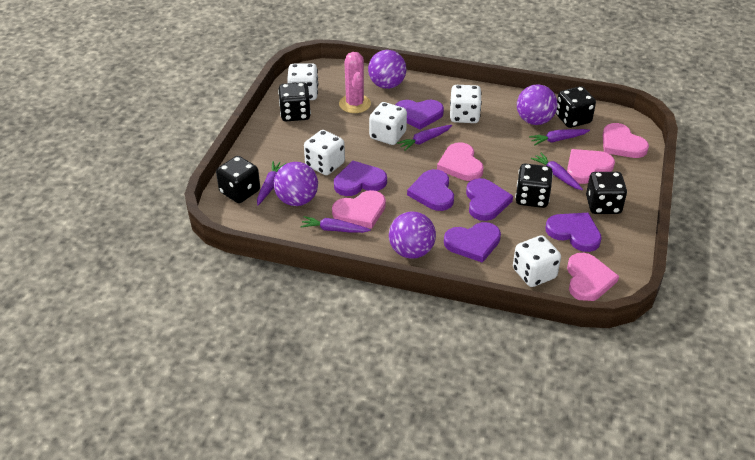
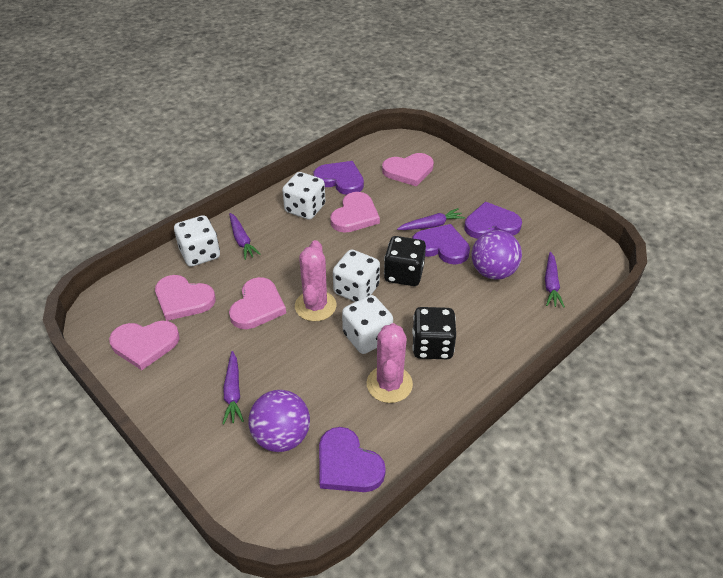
black dice: 5 -> 2
pink cactus: 1 -> 2
purple ball: 4 -> 2
purple carrot: 5 -> 4
purple heart: 6 -> 4
white dice: 5 -> 4

